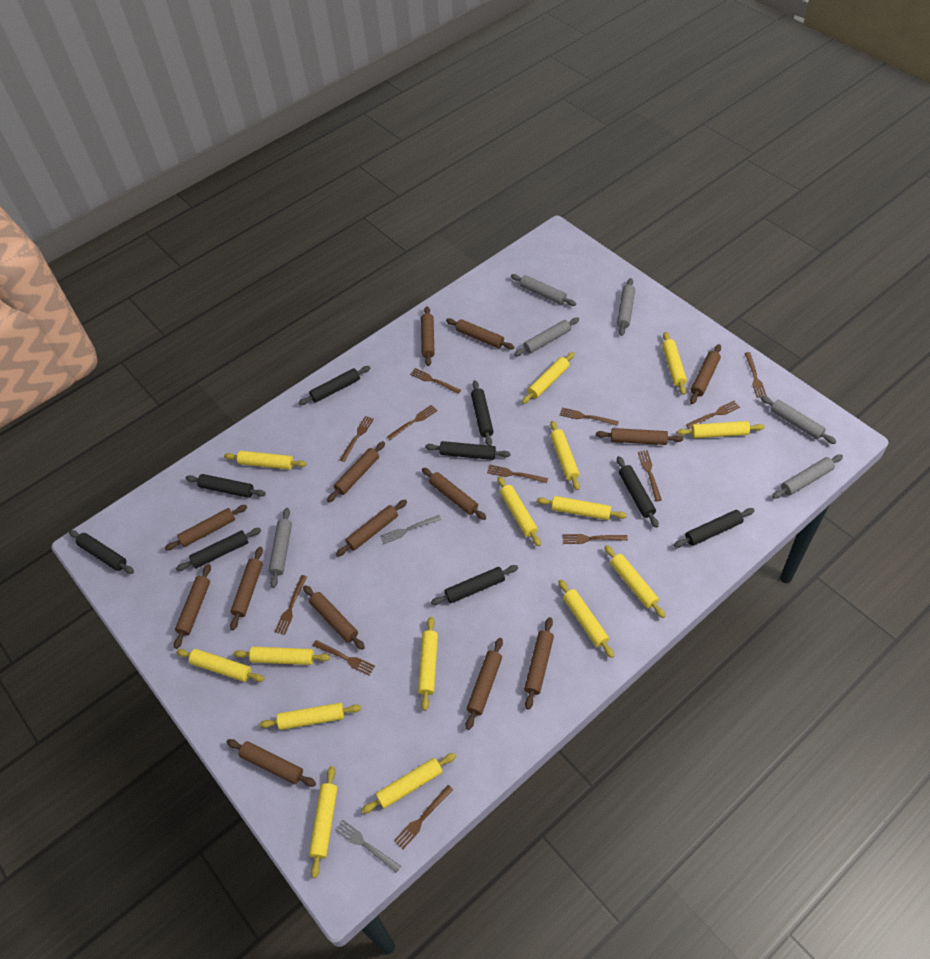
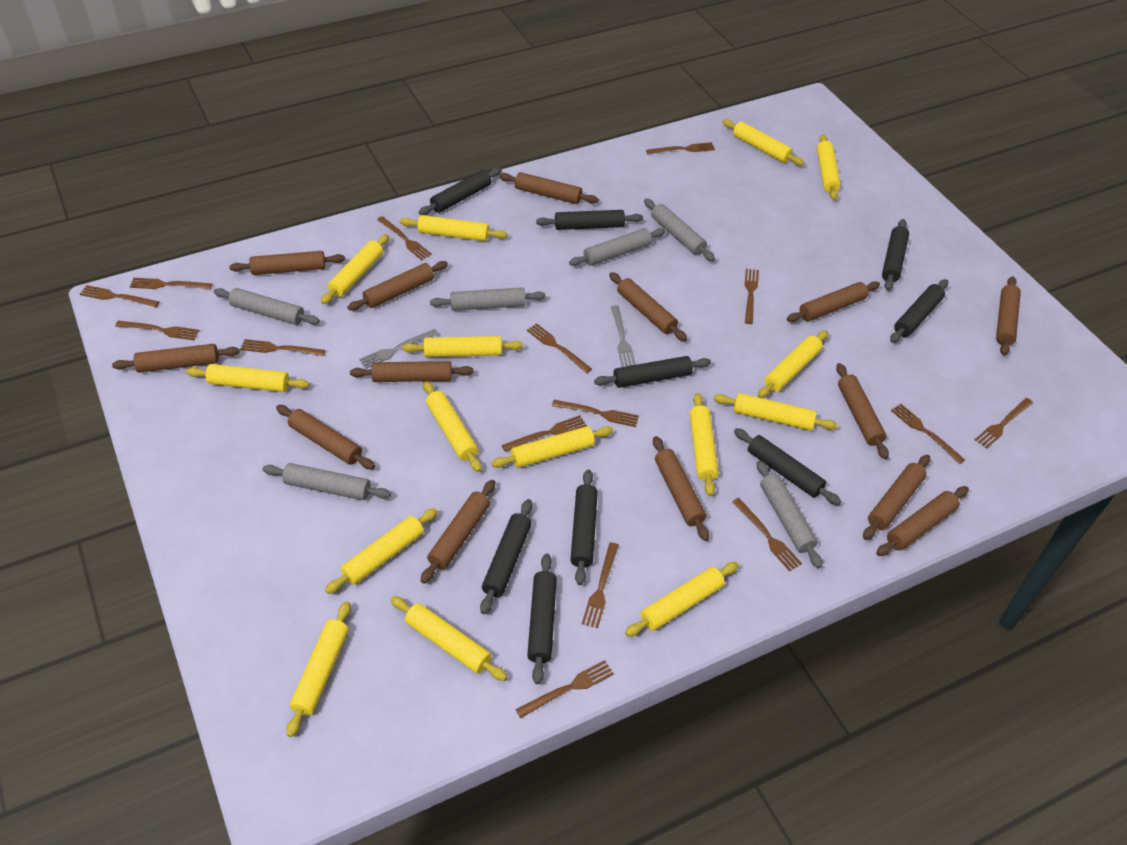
brown fork: 12 -> 15

